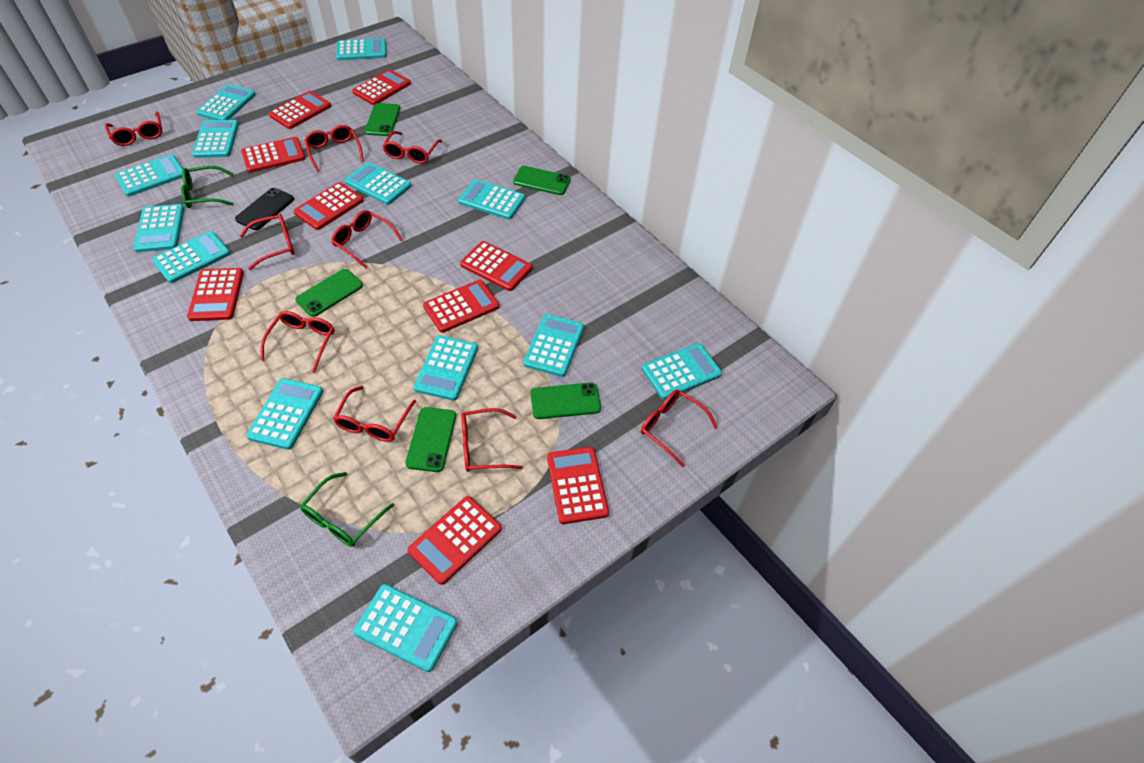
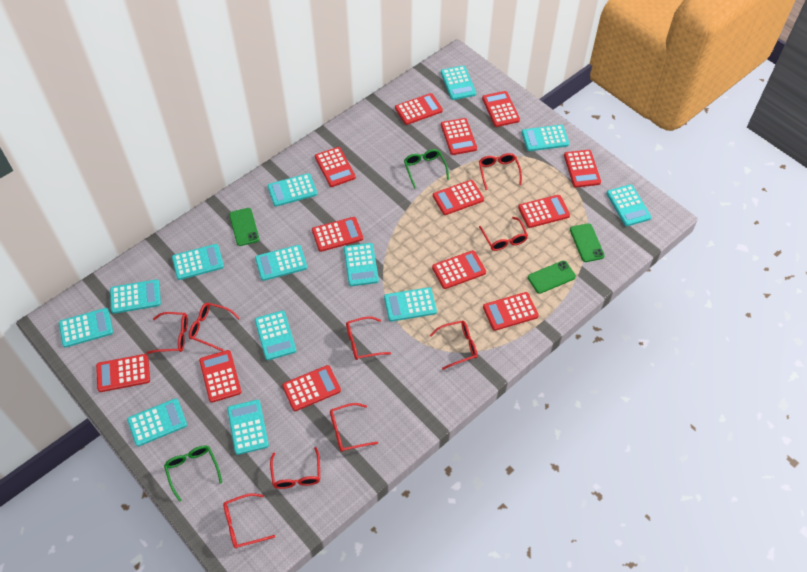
black phone: 1 -> 0
green phone: 5 -> 3
red calculator: 9 -> 13

